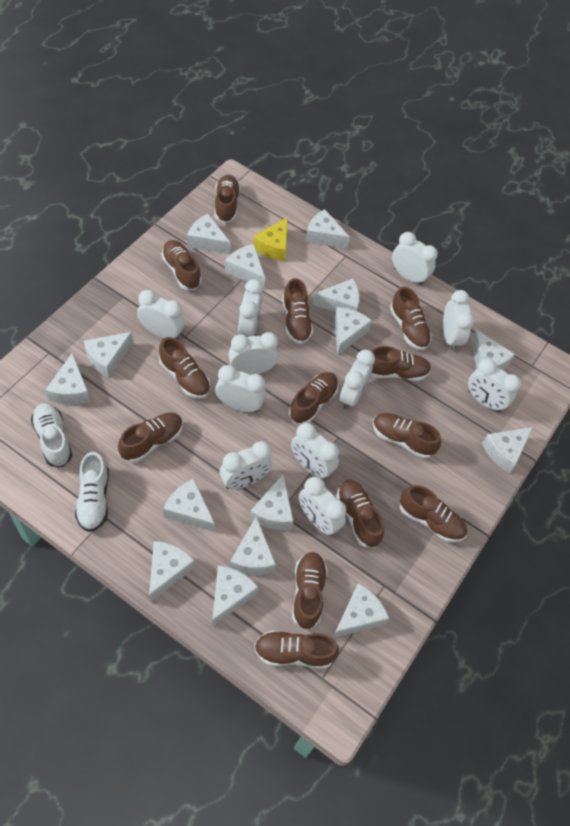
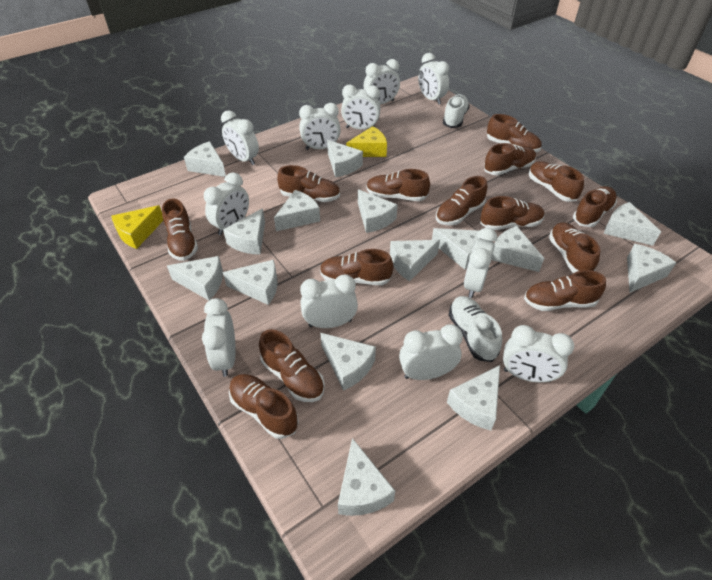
brown shoe: 13 -> 14
yellow cheese: 1 -> 2

